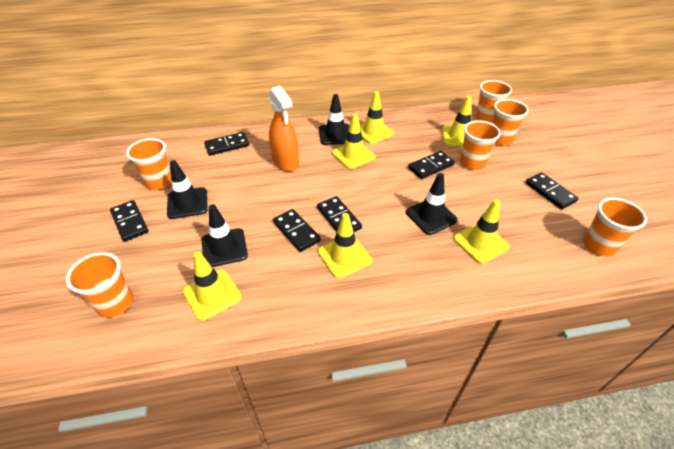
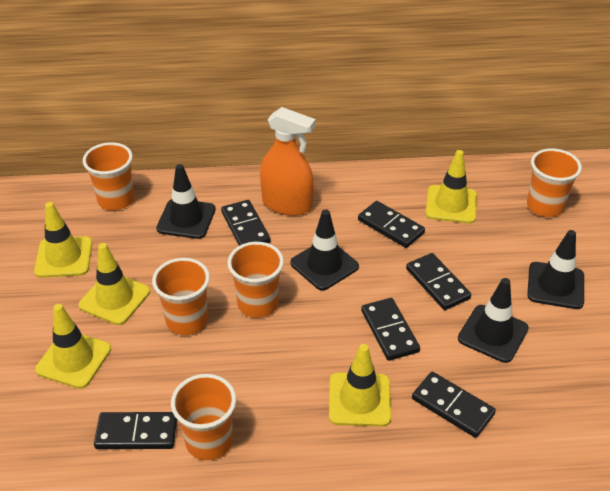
orange cup: 6 -> 5
yellow traffic cone: 6 -> 5

